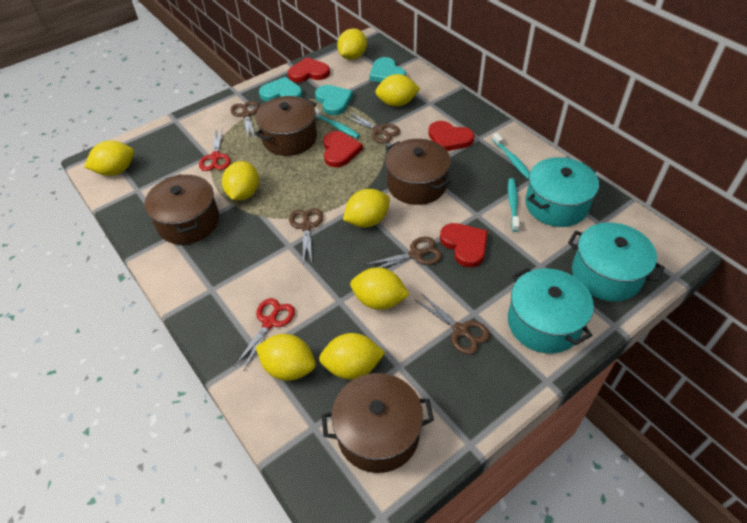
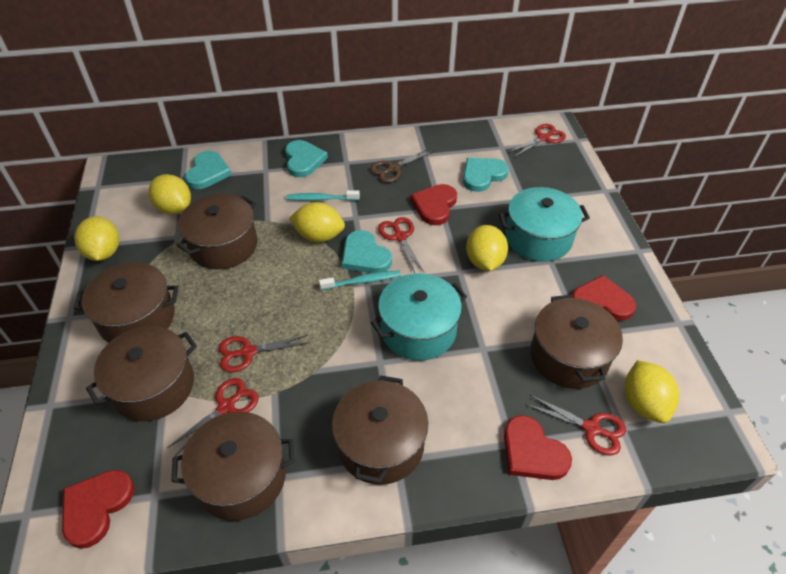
brown pot: 4 -> 6
brown scissors: 5 -> 1
red scissors: 2 -> 5
turquoise heart: 3 -> 4
turquoise pot: 3 -> 2
turquoise toothbrush: 3 -> 2
yellow lemon: 8 -> 5

